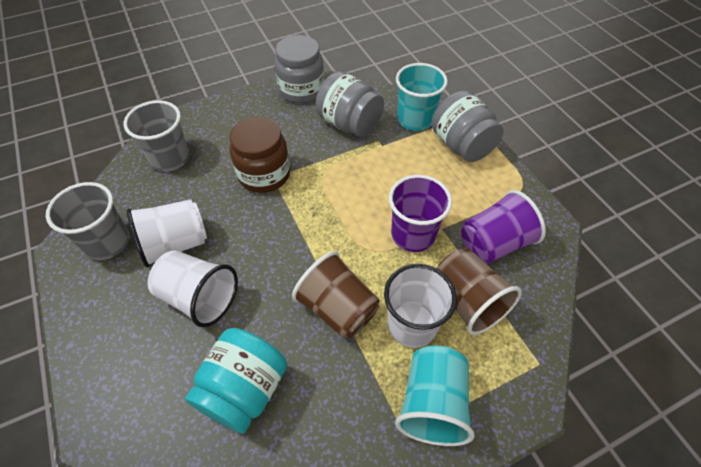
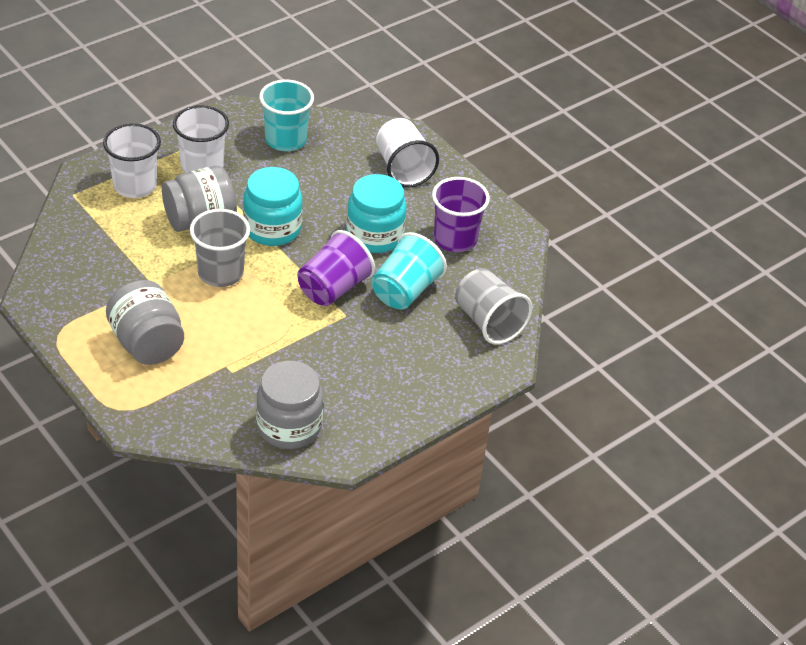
brown cup: 2 -> 0
brown jar: 1 -> 0
turquoise jar: 1 -> 2

